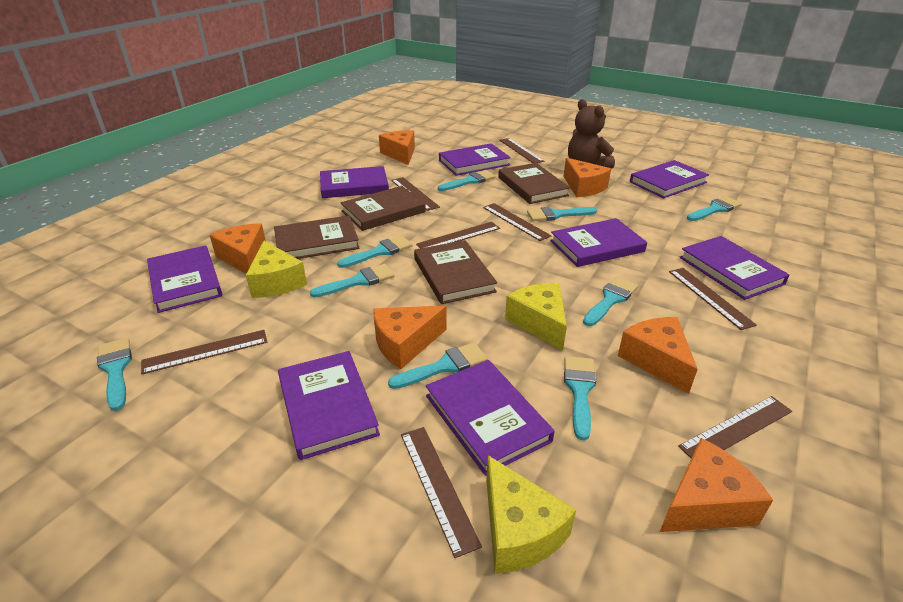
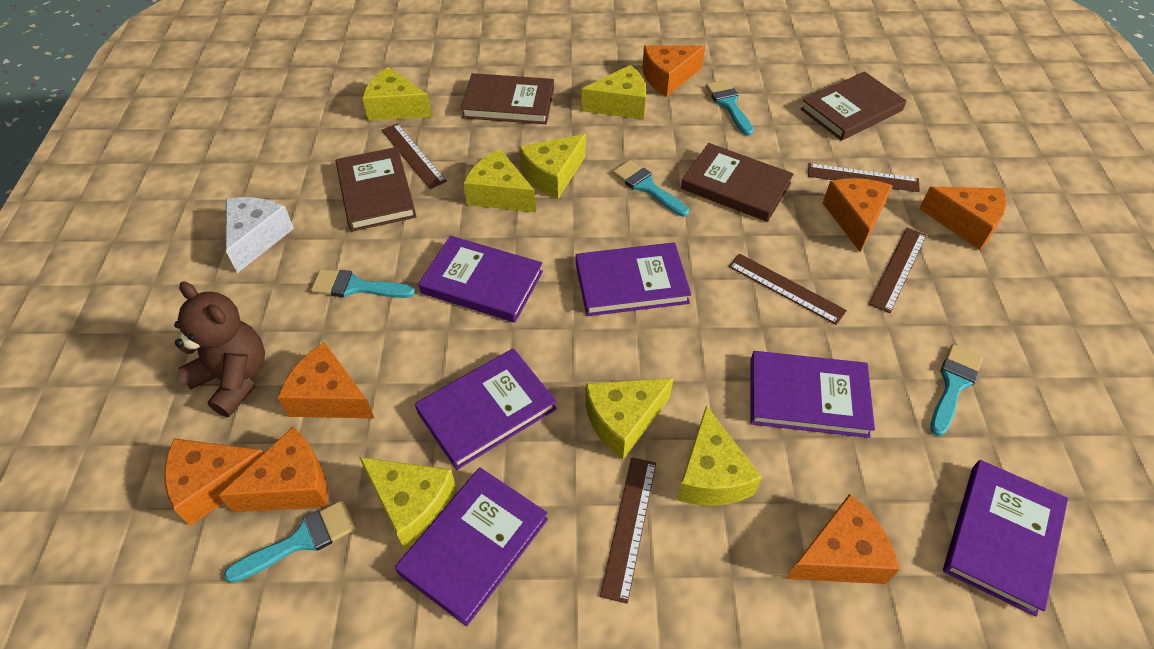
brown ruler: 8 -> 5
orange cheese: 6 -> 7
purple book: 8 -> 6
turquoise brush: 9 -> 5
white cheese: 0 -> 1
yellow cheese: 3 -> 7

